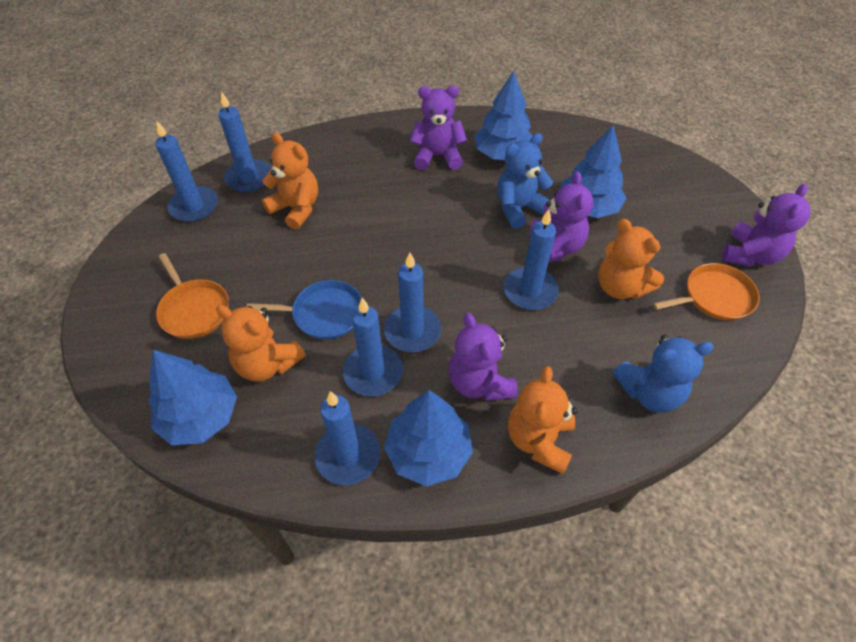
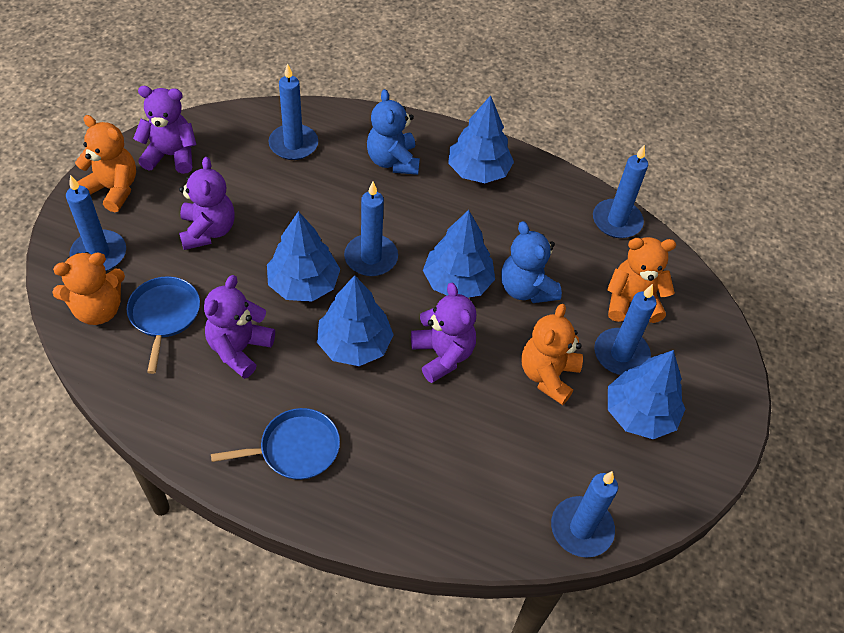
blue pan: 1 -> 2
blue tree: 4 -> 5
orange pan: 2 -> 0

